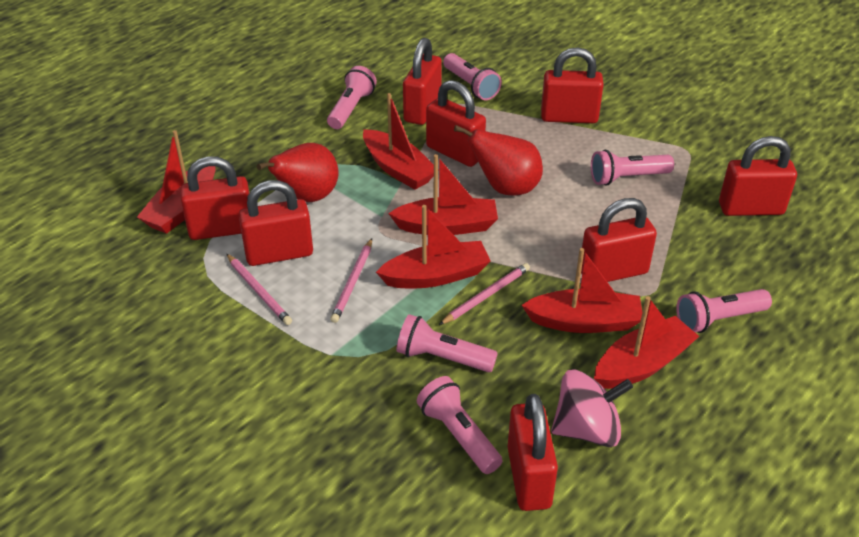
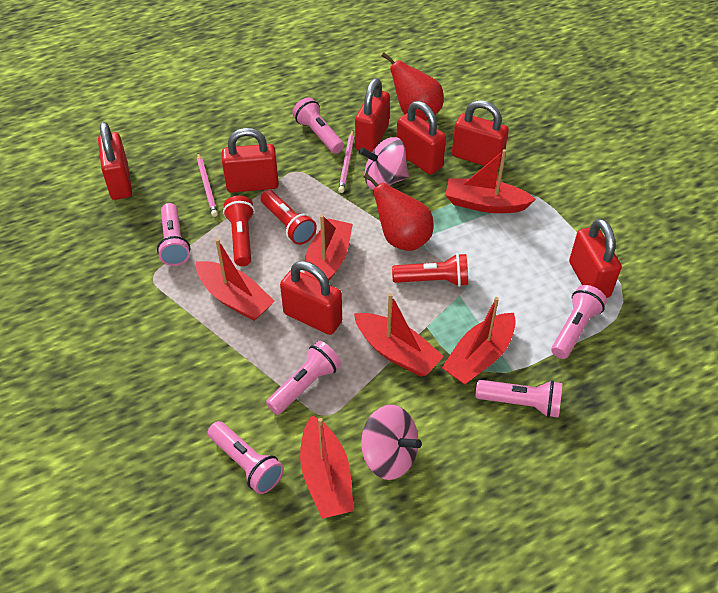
pink pencil: 3 -> 2
pink spinning top: 1 -> 2
red flashlight: 0 -> 3
red padlock: 8 -> 7

